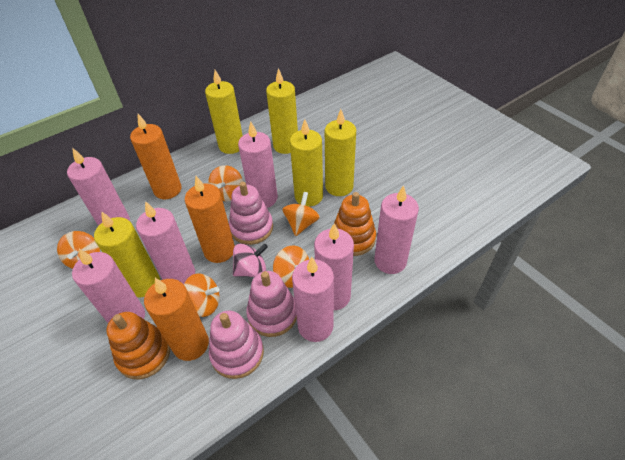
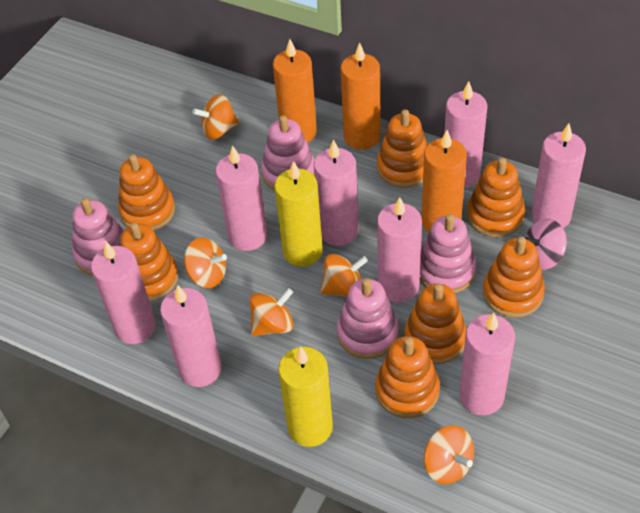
orange stacking toy: 2 -> 7
pink candle: 7 -> 8
pink stacking toy: 3 -> 4
yellow candle: 5 -> 2

